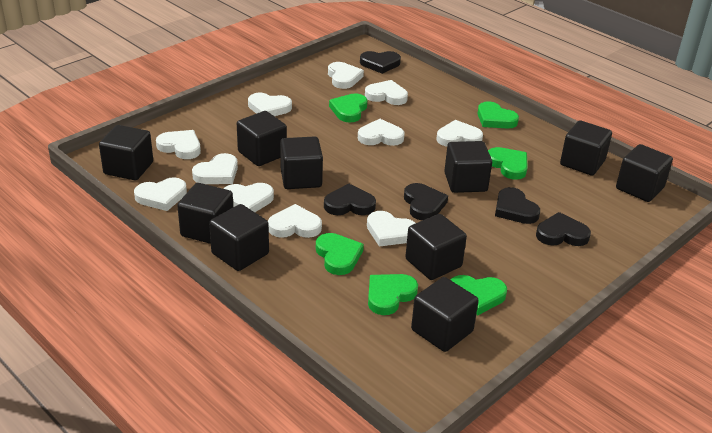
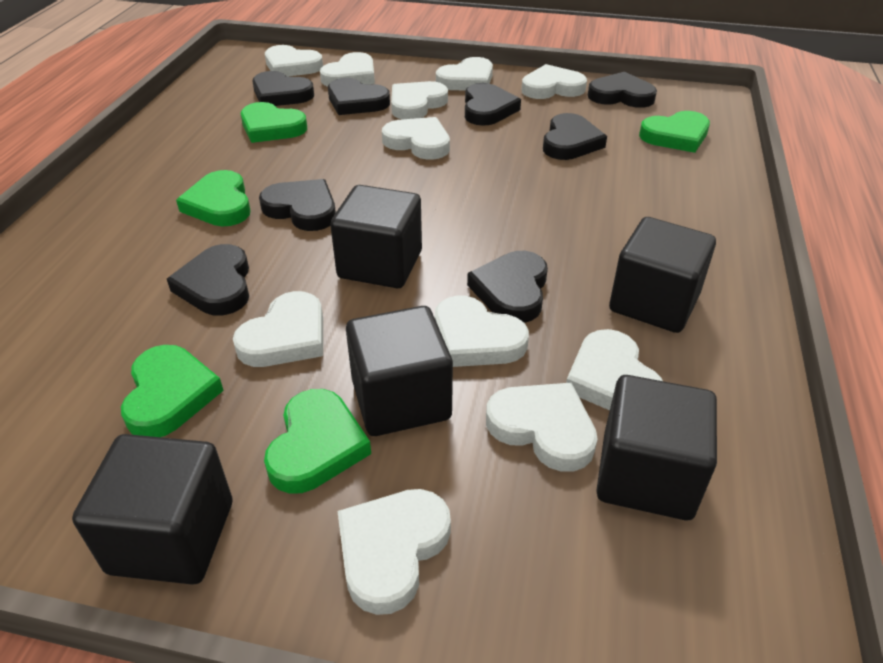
black cube: 10 -> 5
black heart: 5 -> 8
green heart: 6 -> 5

